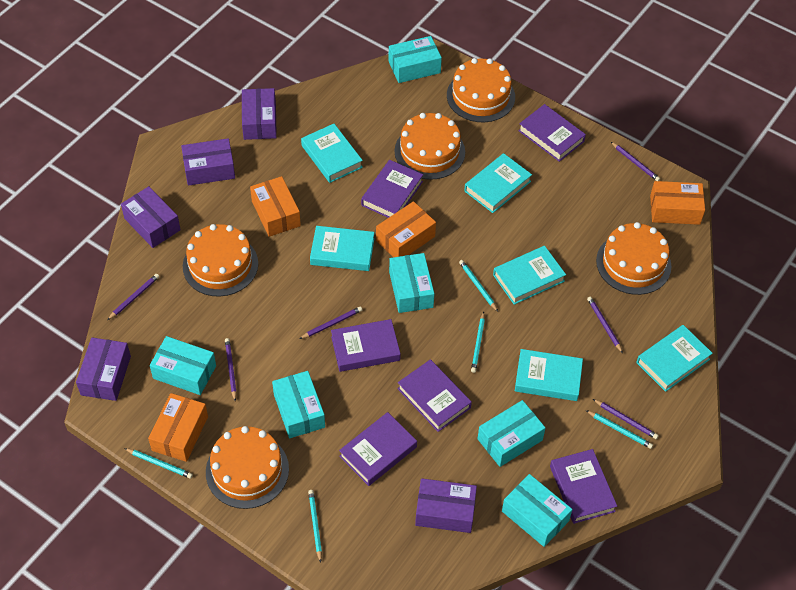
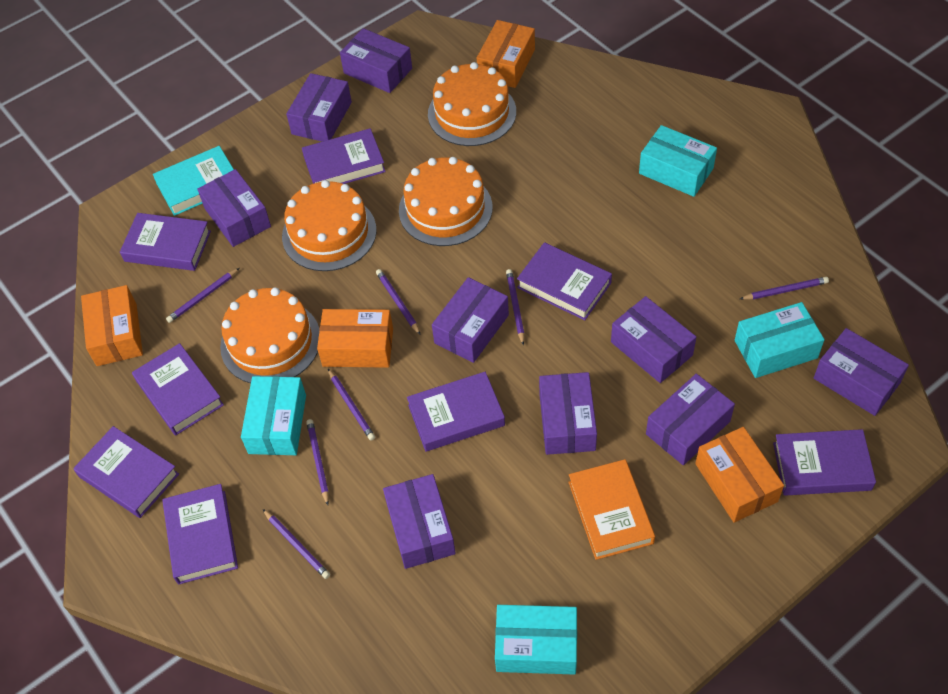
orange book: 0 -> 1
orange cake: 5 -> 4
purple book: 6 -> 8
purple box: 5 -> 9
purple pencil: 6 -> 7
turquoise book: 6 -> 1
turquoise box: 6 -> 4
turquoise pencil: 5 -> 0

